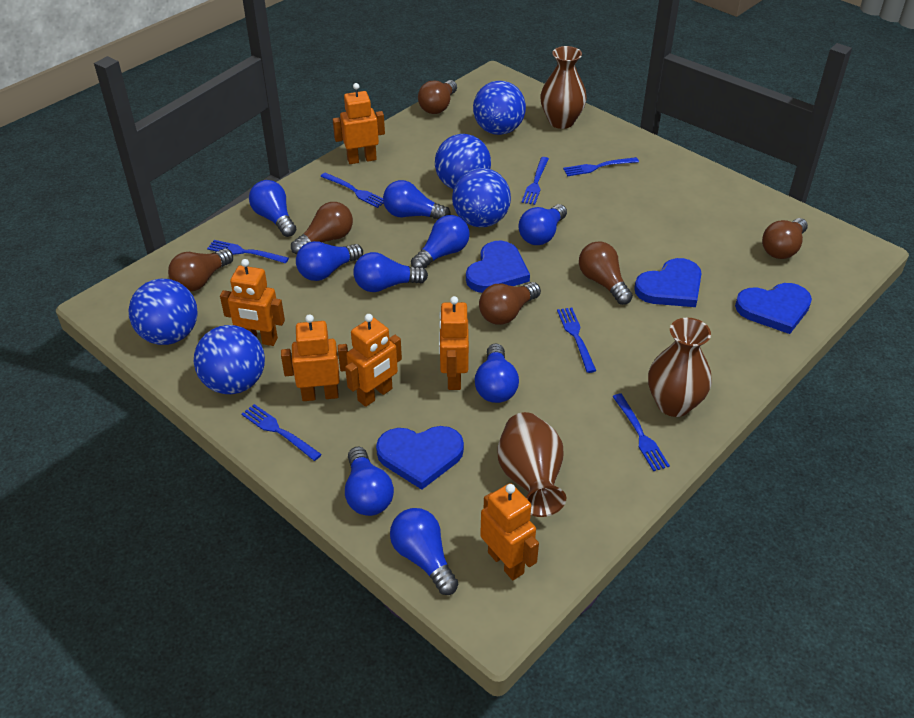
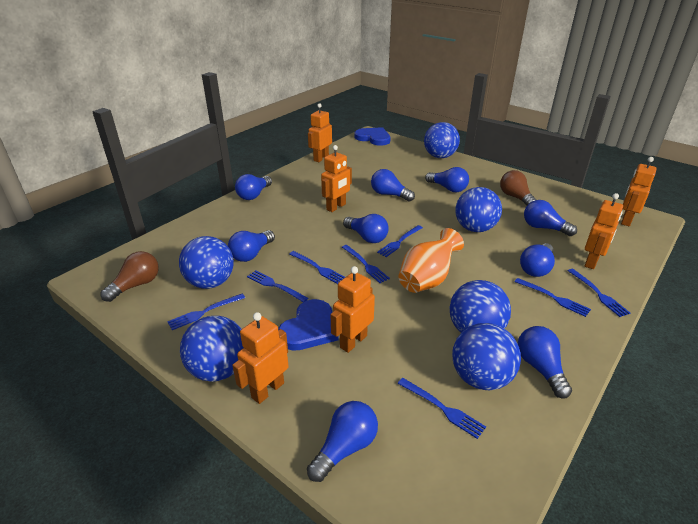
blue ball: 5 -> 6
blue fork: 7 -> 8
blue heart: 4 -> 2
brown light bulb: 6 -> 2
brown vase: 3 -> 0
orange vase: 0 -> 1

